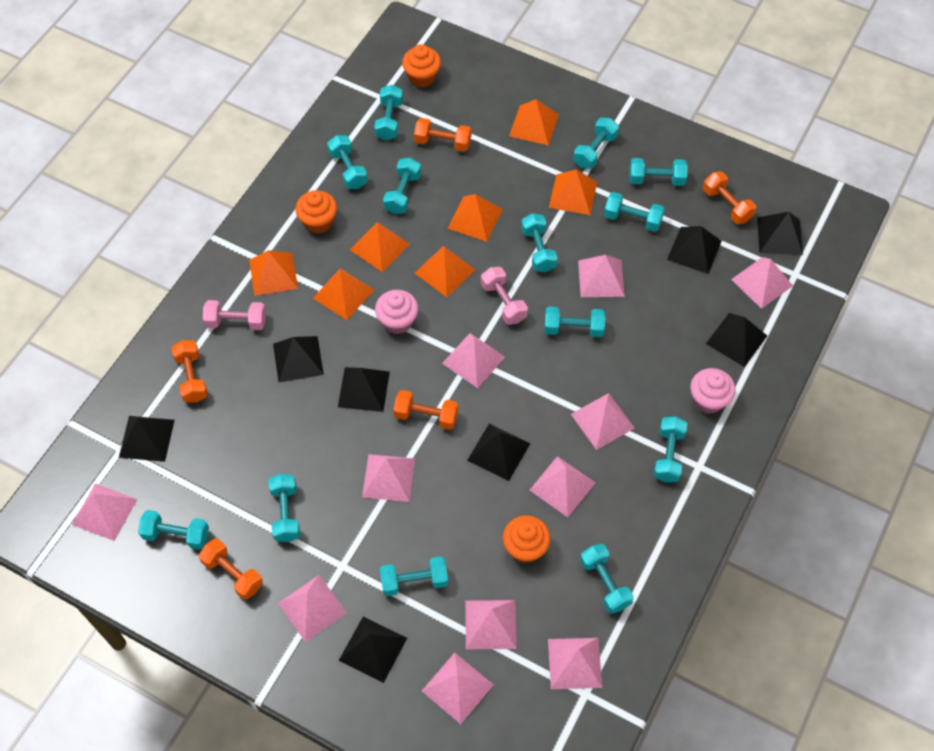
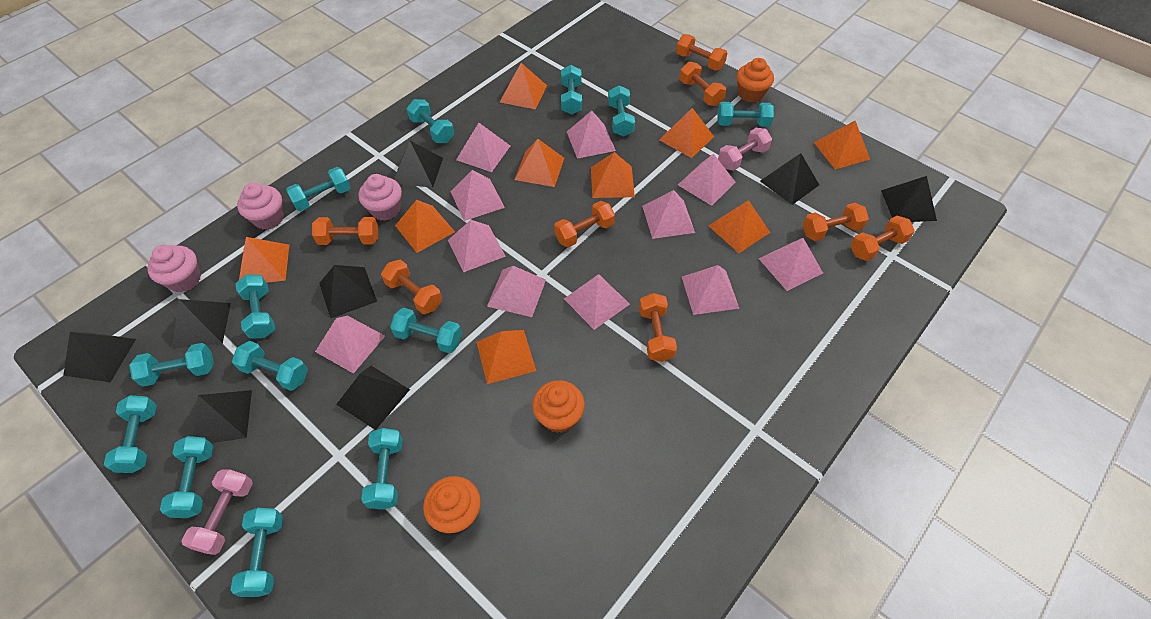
orange dumbbell: 5 -> 8
orange pyramid: 7 -> 9
pink cupcake: 2 -> 3

